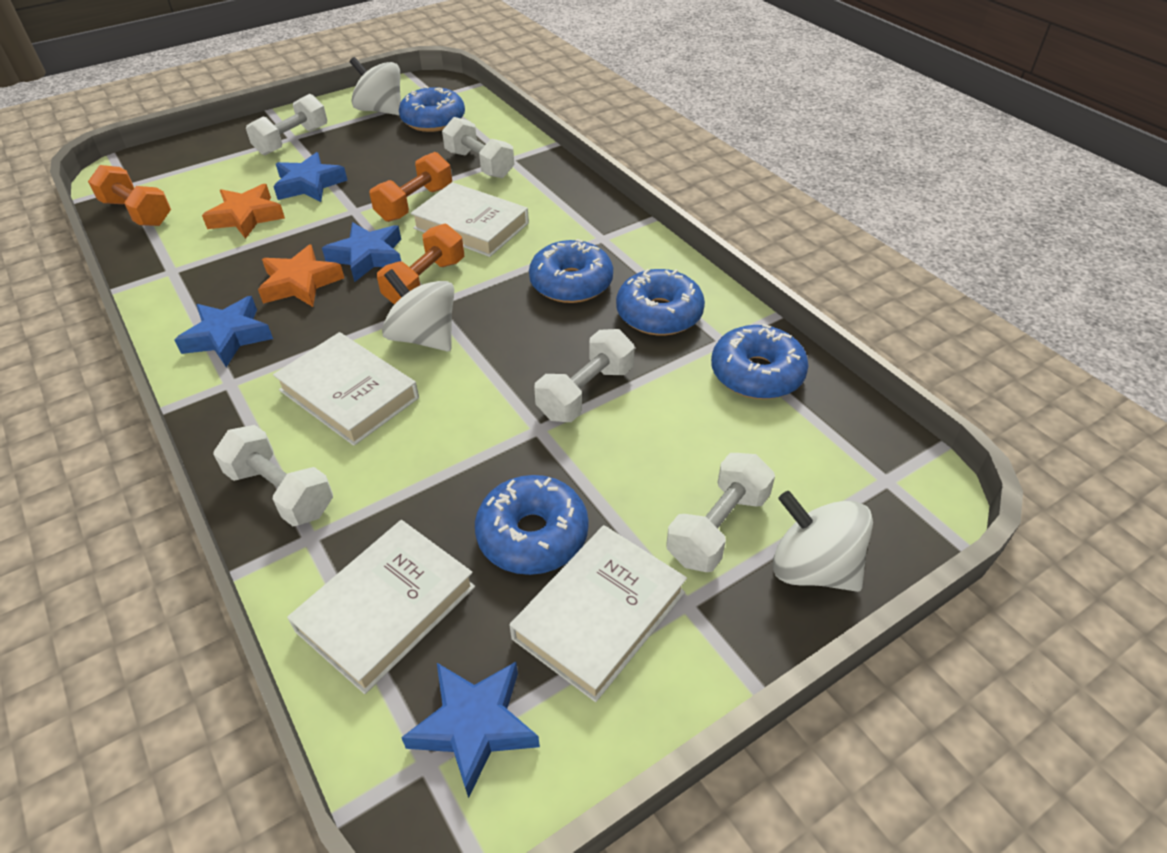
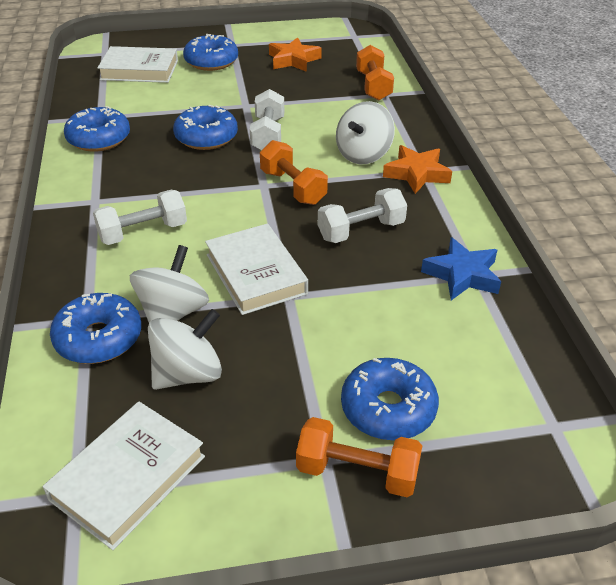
blue star: 4 -> 1
white book: 4 -> 3
white dumbbell: 5 -> 3

